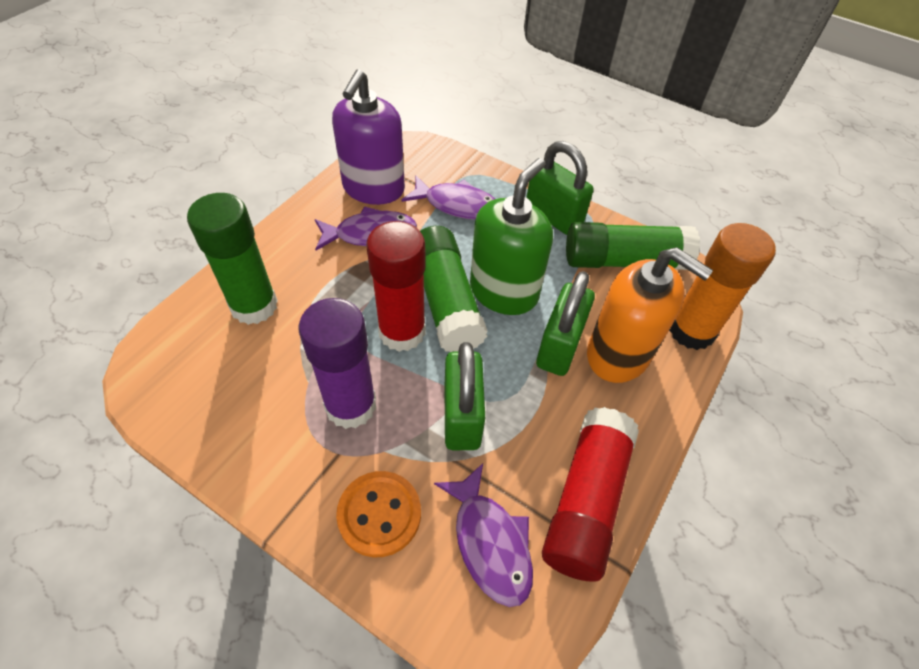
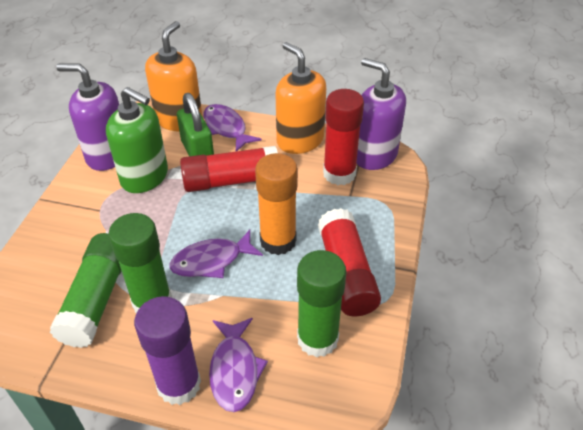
green padlock: 3 -> 1
orange button: 1 -> 0
orange soap dispenser: 1 -> 2
purple soap dispenser: 1 -> 2
red glue stick: 2 -> 3

